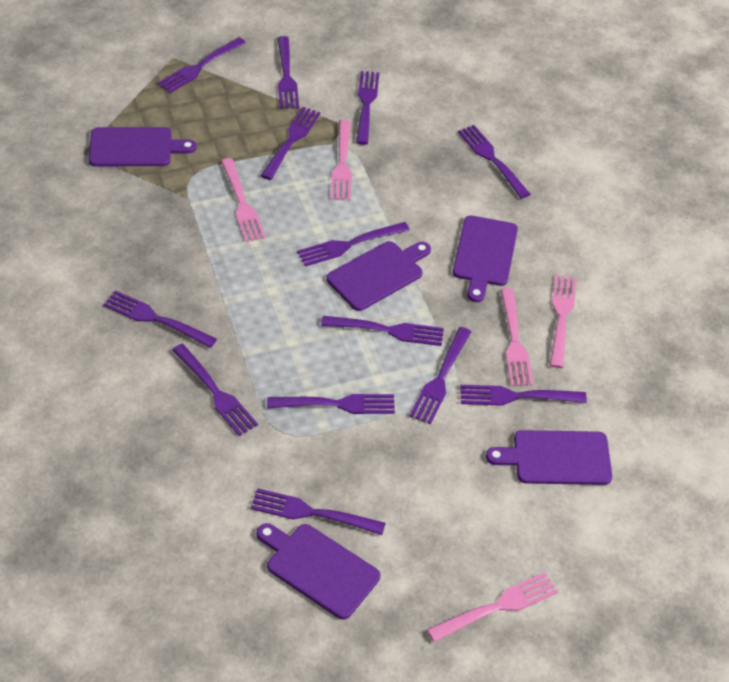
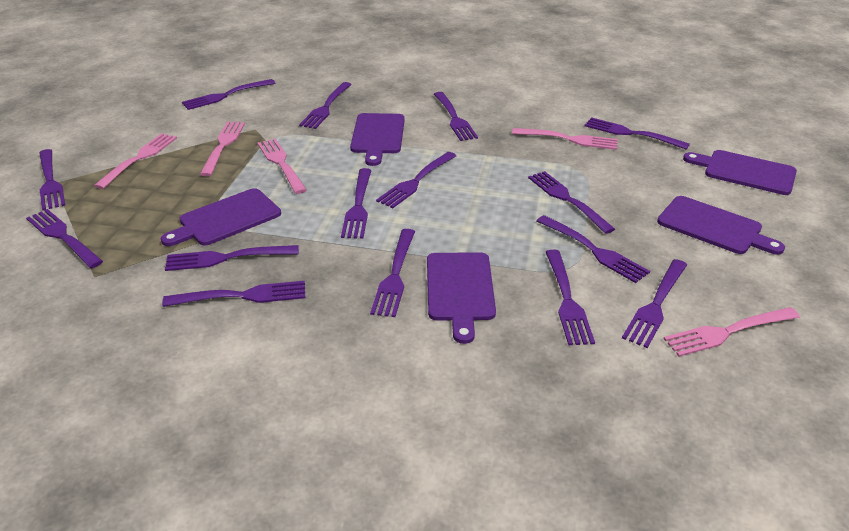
purple fork: 13 -> 15

